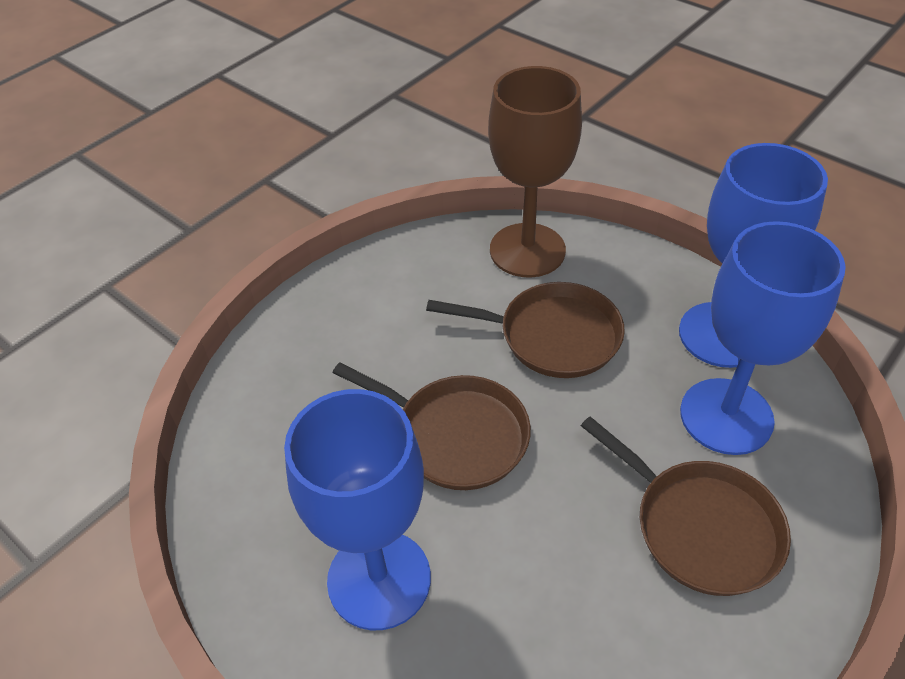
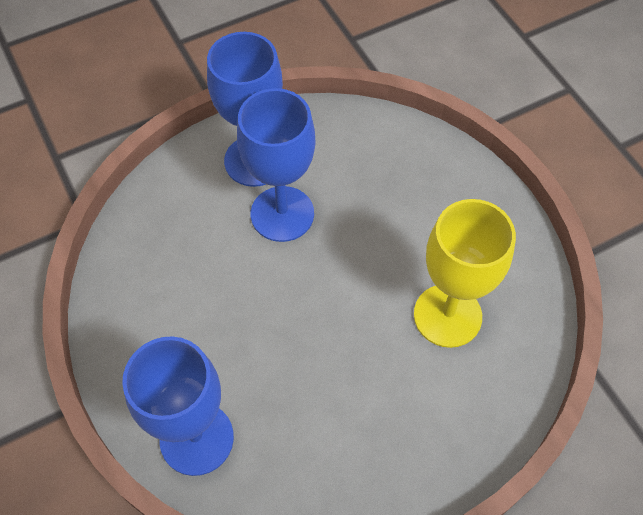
brown goblet: 1 -> 0
brown pan: 3 -> 0
yellow goblet: 0 -> 1

